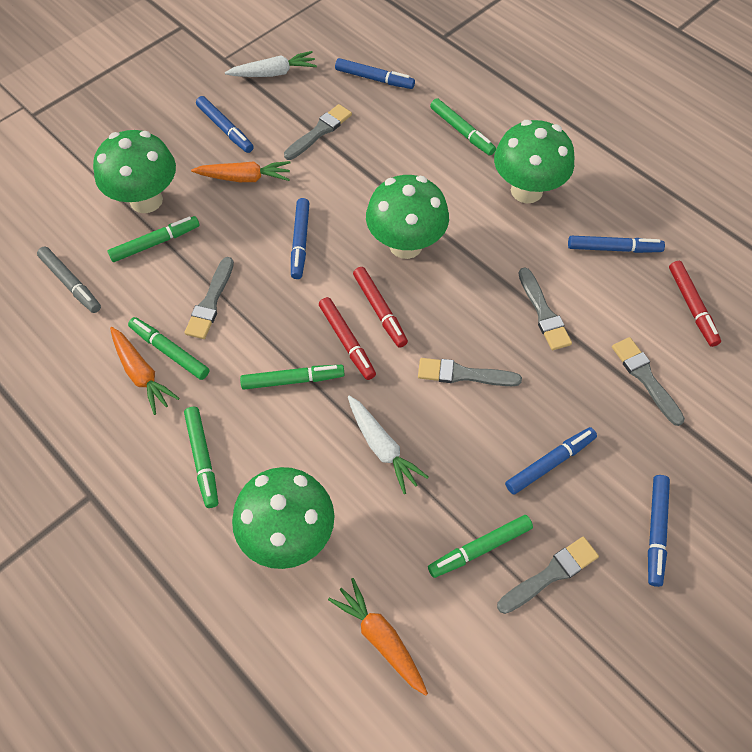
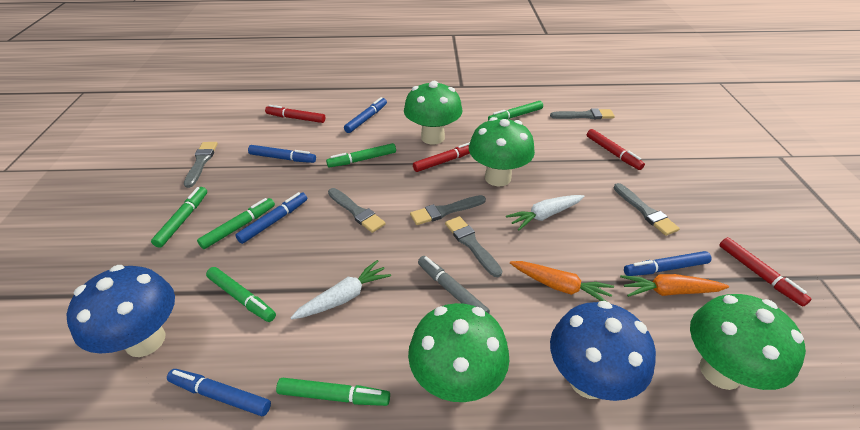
blue marker: 6 -> 5
blue mushroom: 0 -> 2
orange carrot: 3 -> 2
red marker: 3 -> 4

